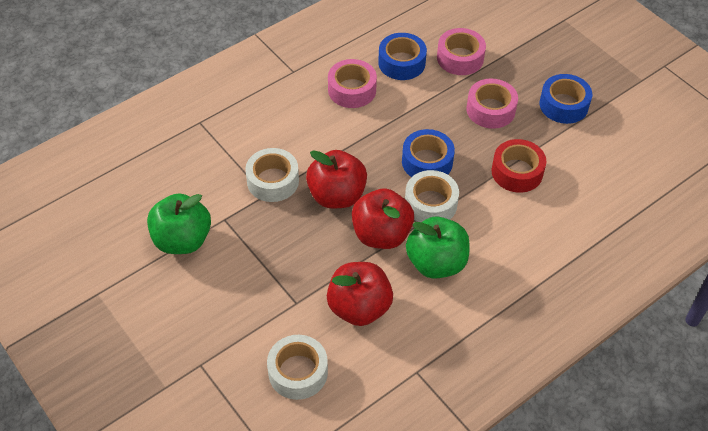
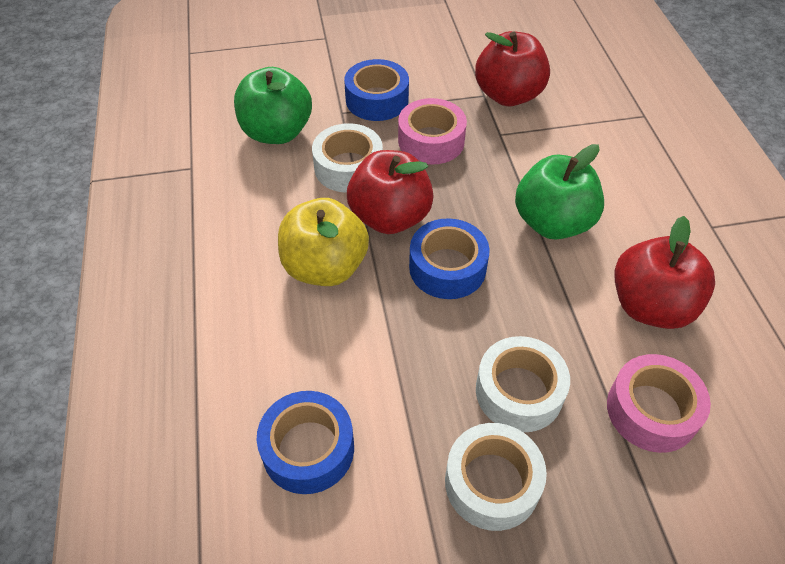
pink tape: 3 -> 2
red tape: 1 -> 0
yellow apple: 0 -> 1

